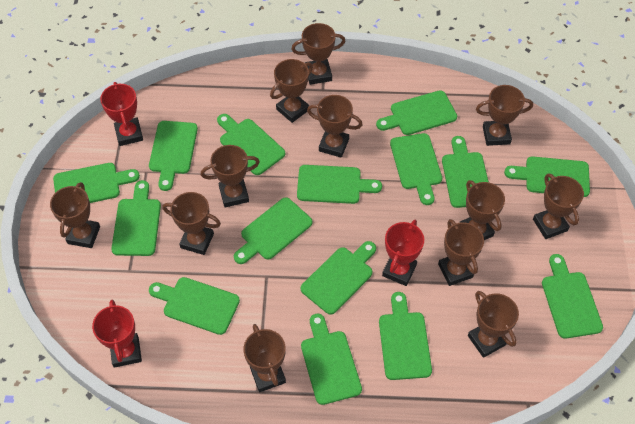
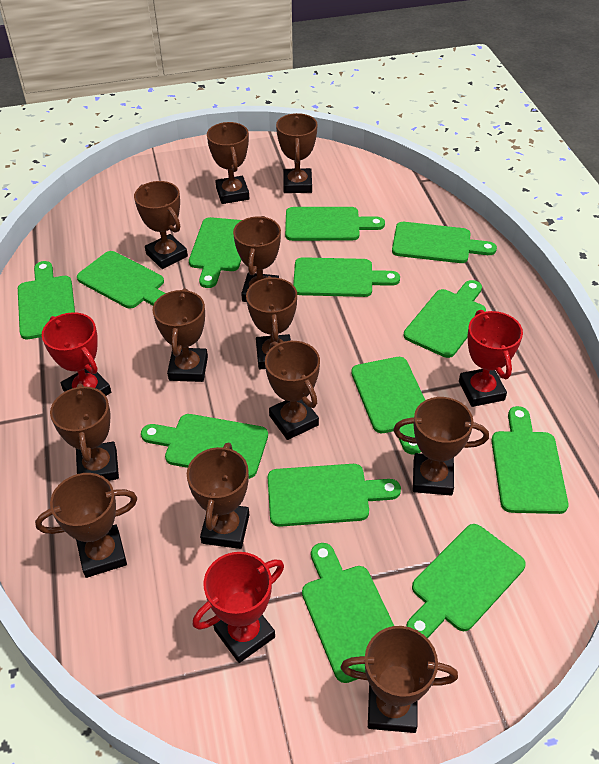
green cutting board: 15 -> 13

